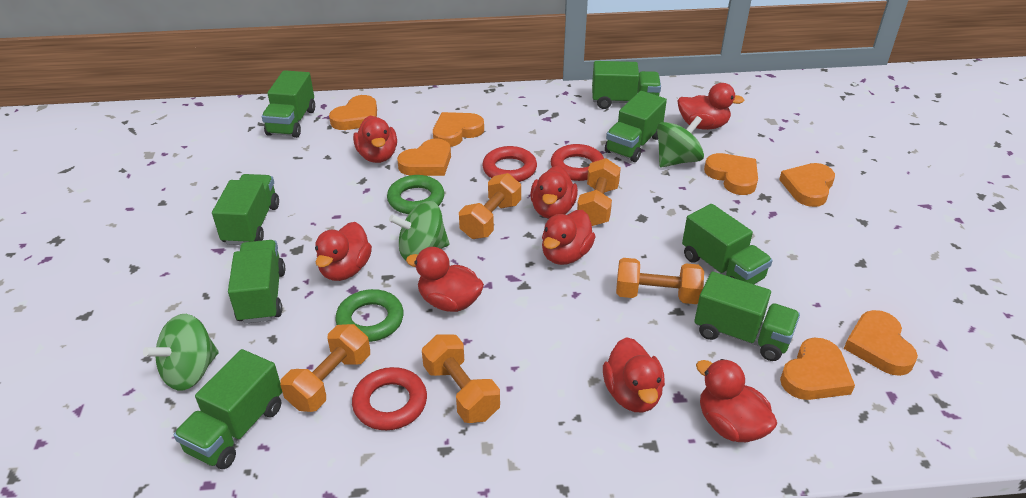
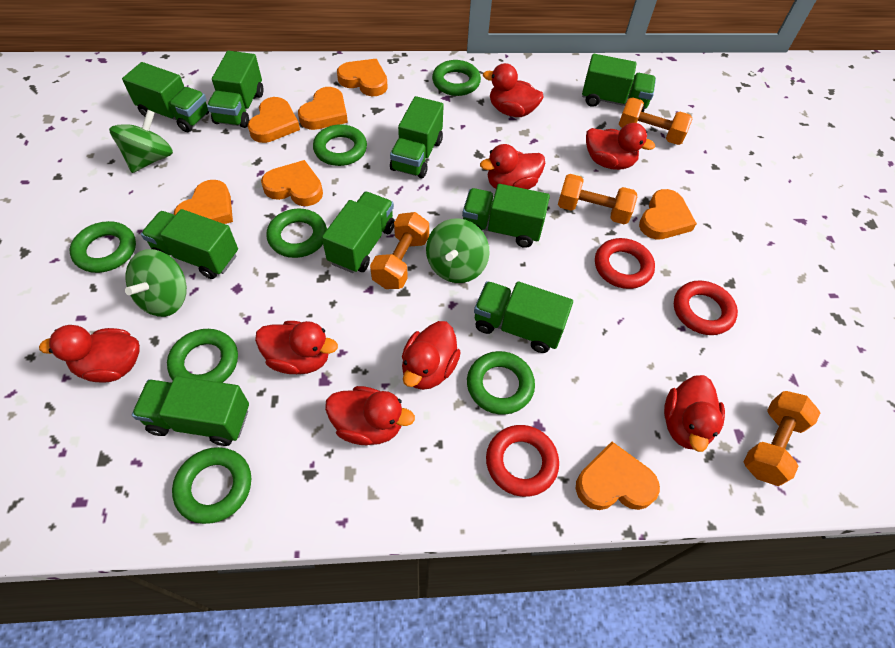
green ring: 2 -> 7
green truck: 8 -> 9
orange dumbbell: 5 -> 4

